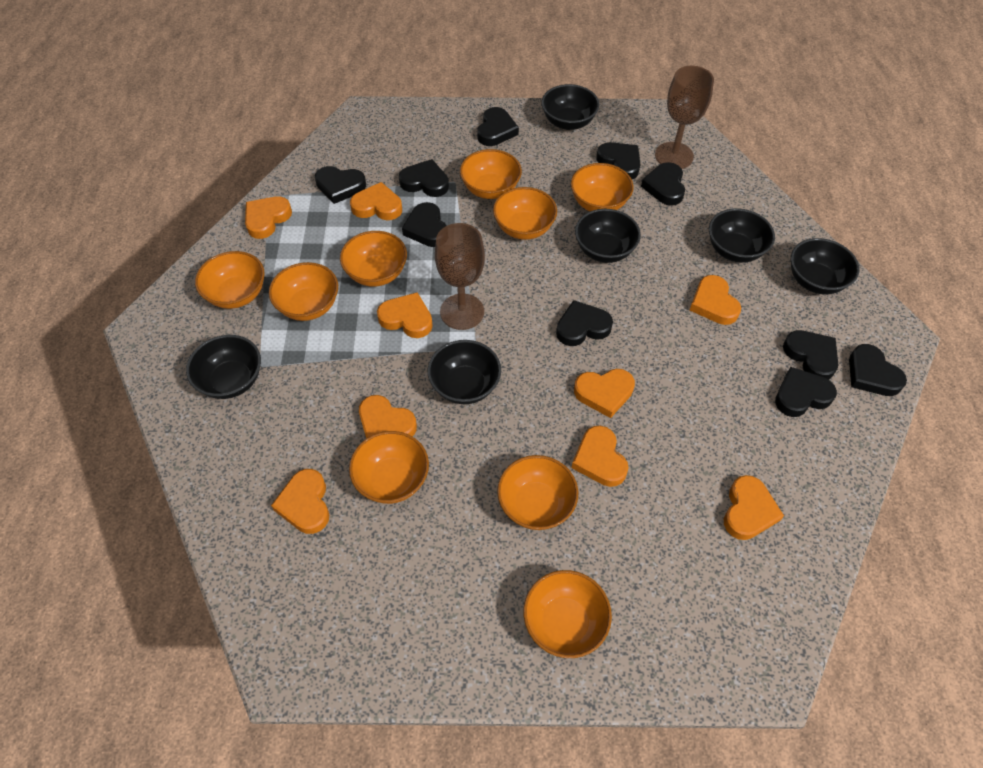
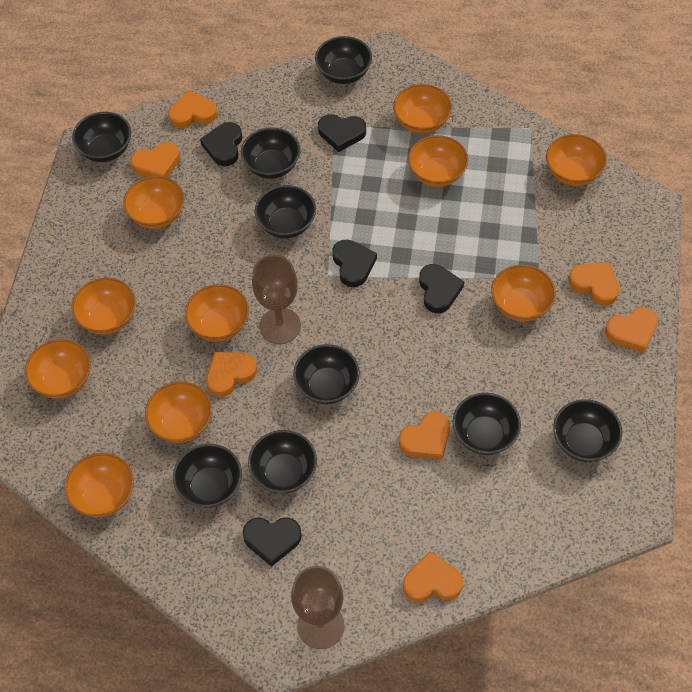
black bowl: 6 -> 9
black heart: 10 -> 5
orange bowl: 9 -> 10
orange heart: 9 -> 7

